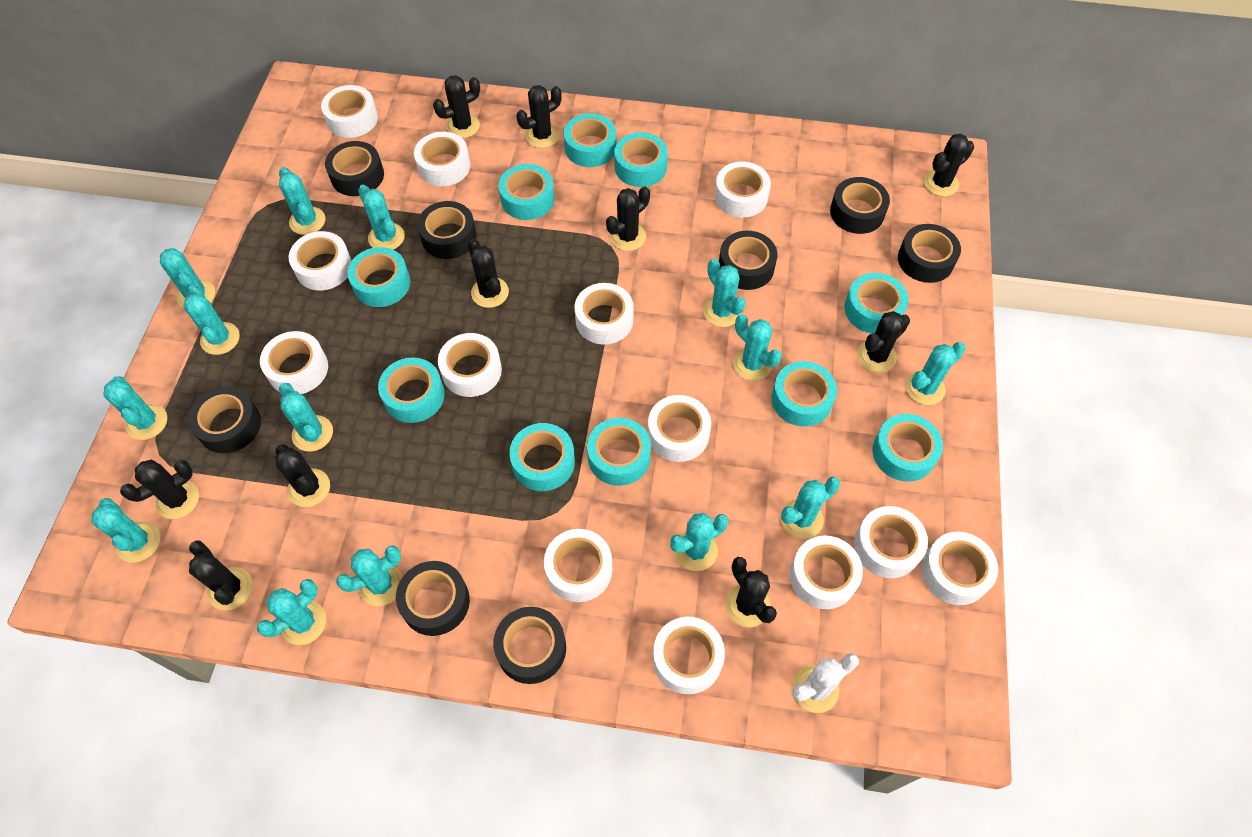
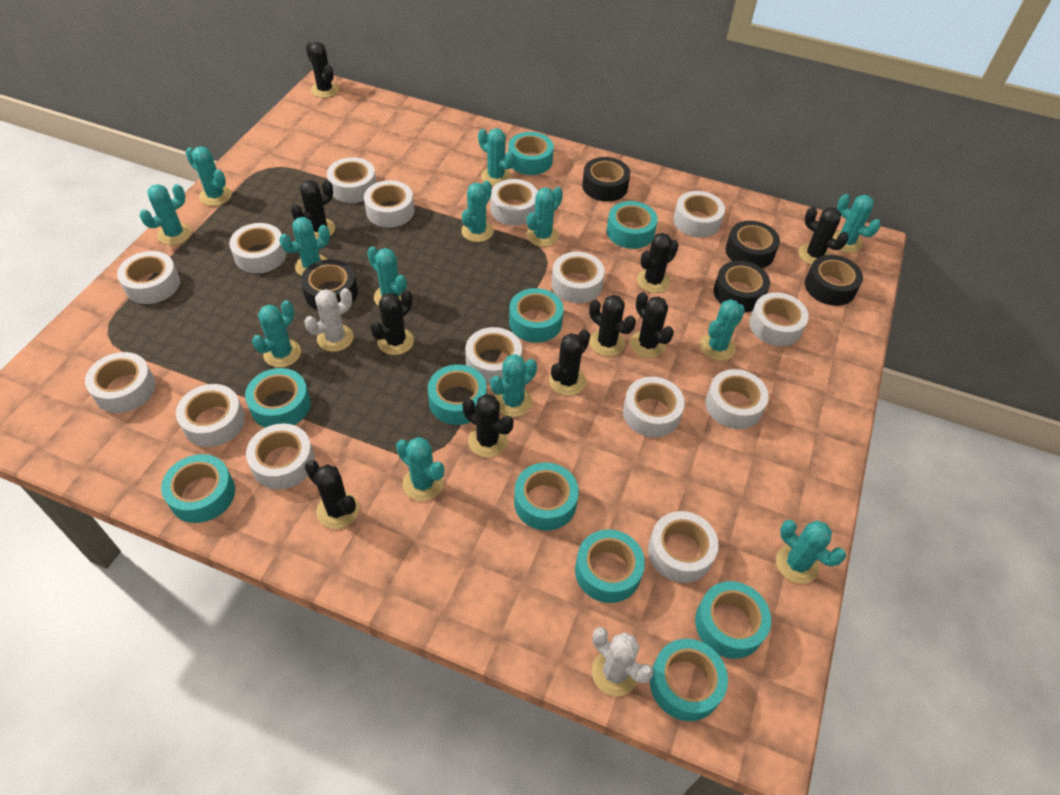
black tape: 8 -> 5
turquoise cactus: 14 -> 13
white cactus: 1 -> 2
white tape: 13 -> 15

